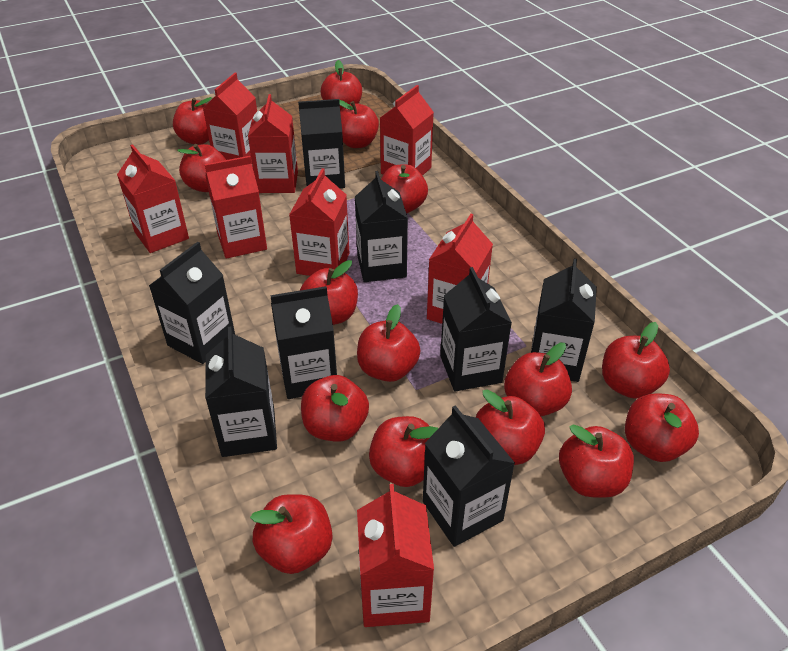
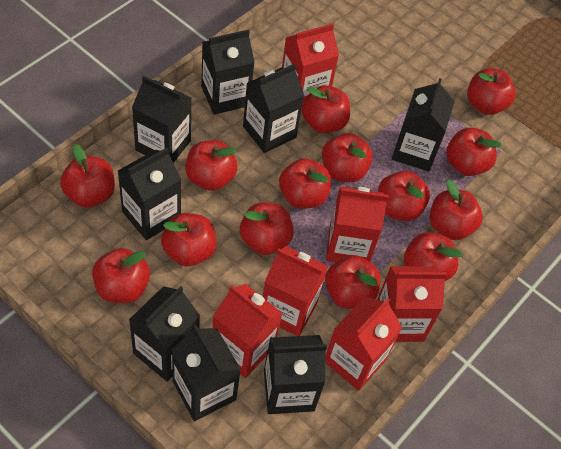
red apple: 15 -> 14
red carton: 8 -> 6

